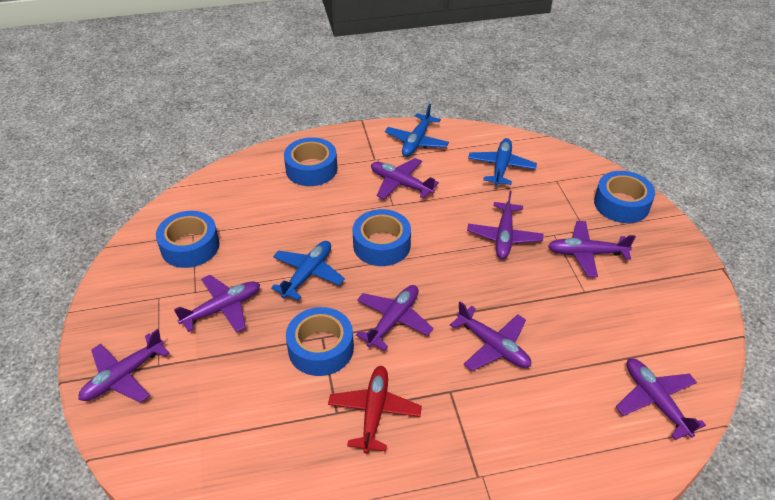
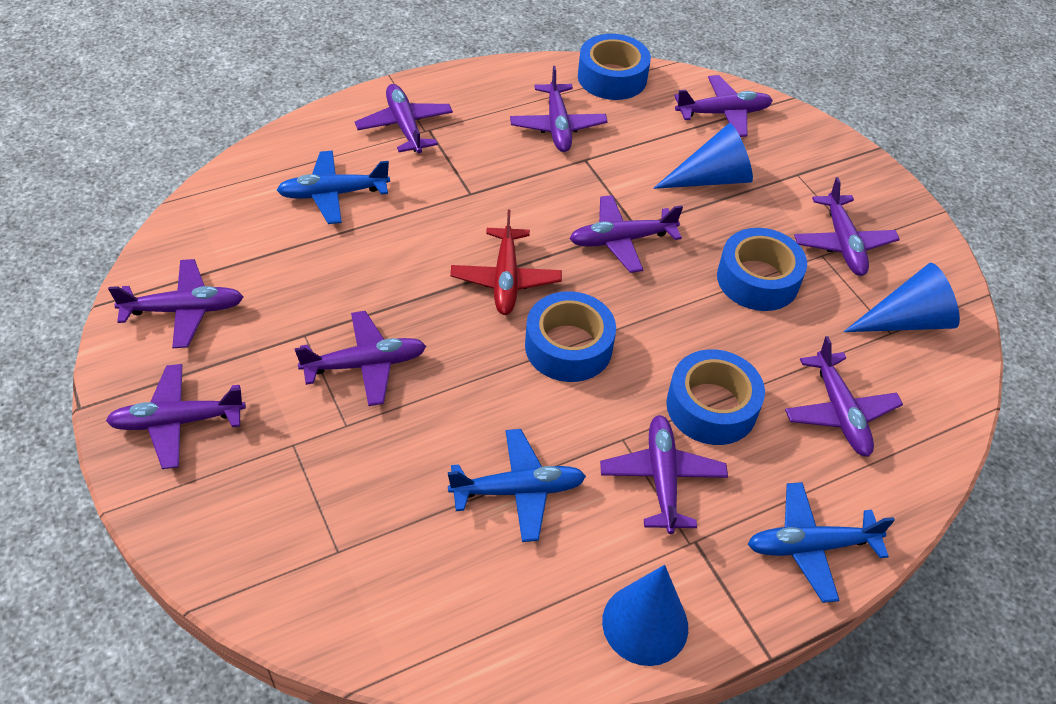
blue cone: 0 -> 3
blue tape: 5 -> 4
purple plane: 8 -> 10

